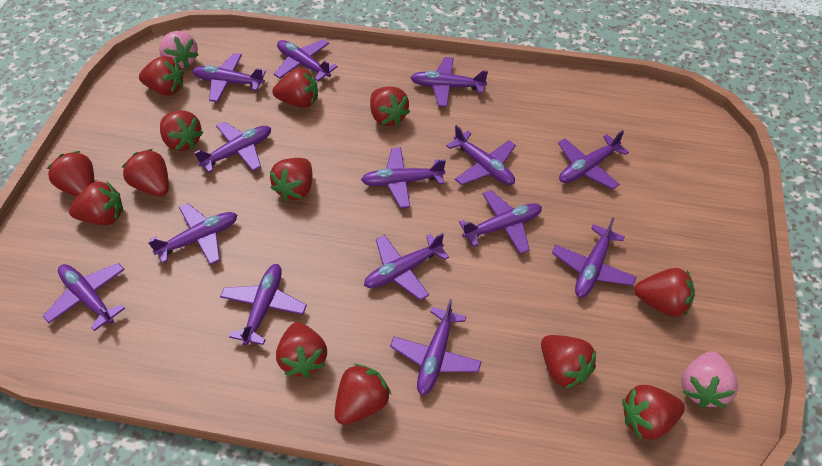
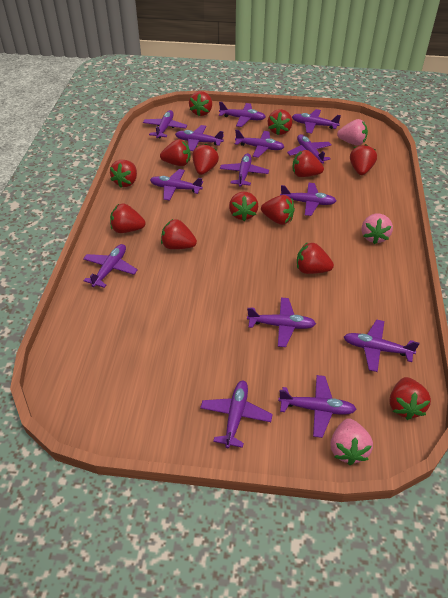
pink strawberry: 2 -> 3

